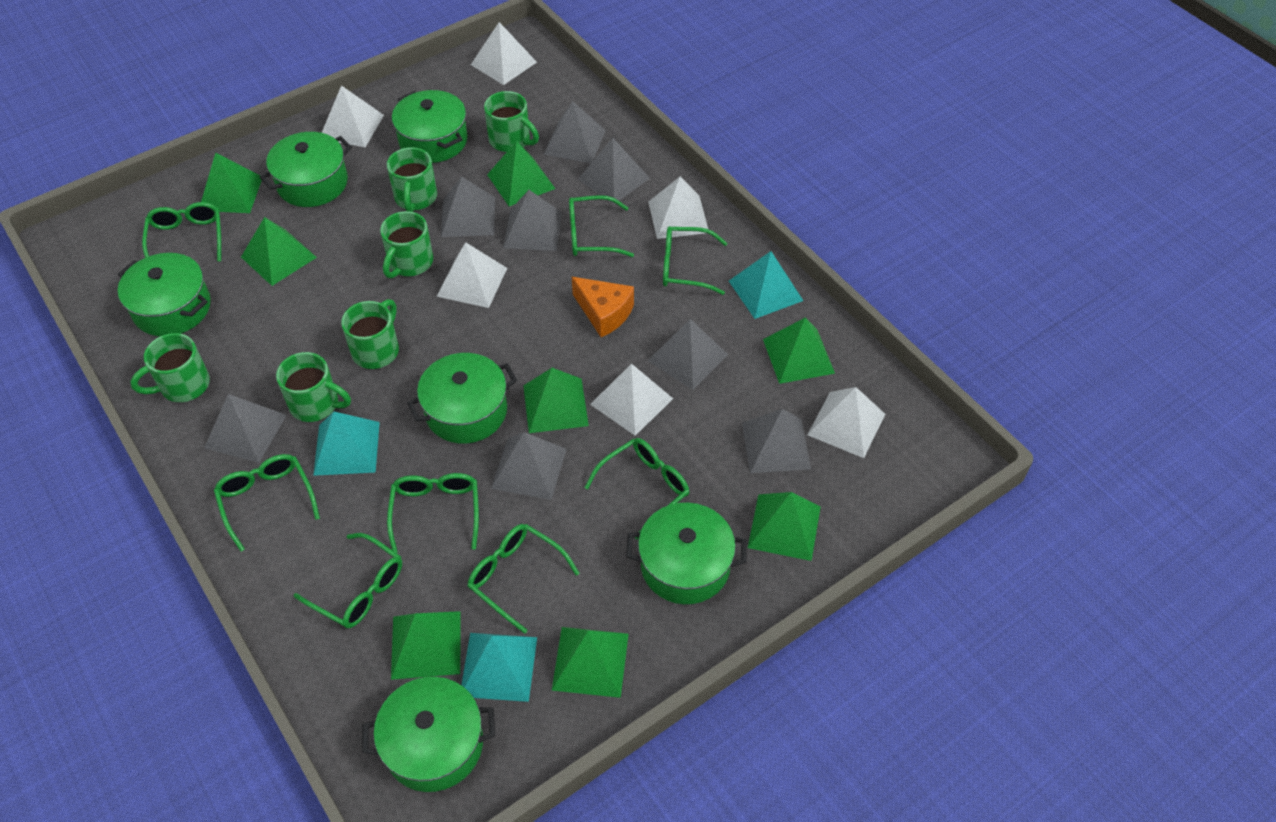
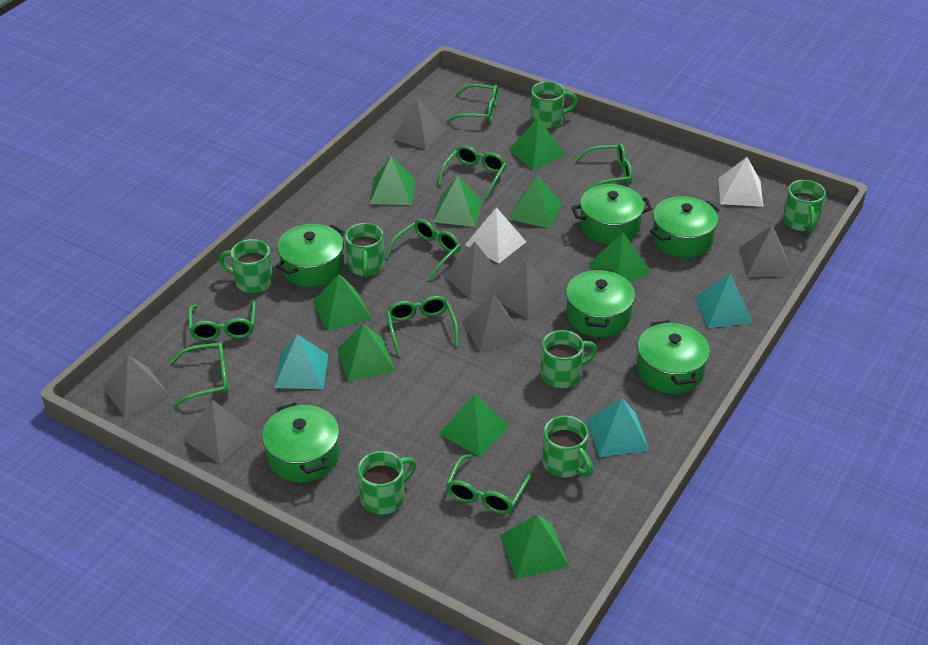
green mug: 6 -> 7
green pyramid: 8 -> 9
grey pyramid: 8 -> 7
orange cheese: 1 -> 0
white pyramid: 6 -> 2

